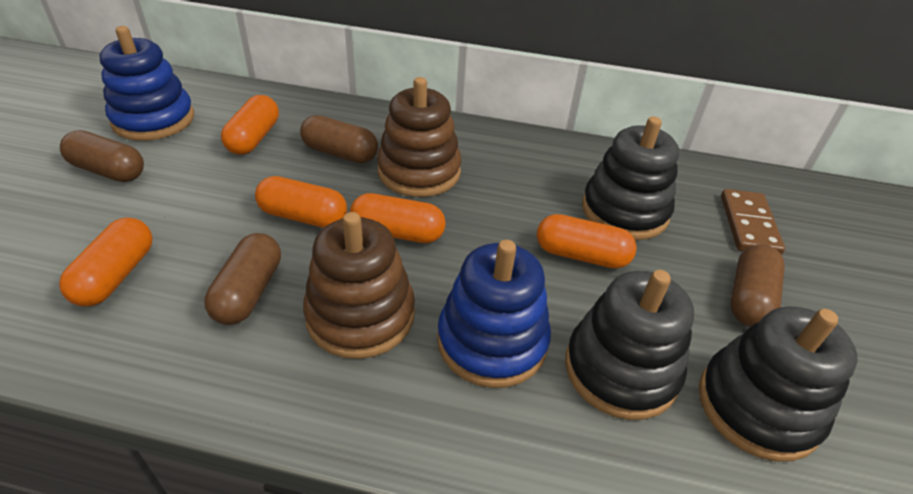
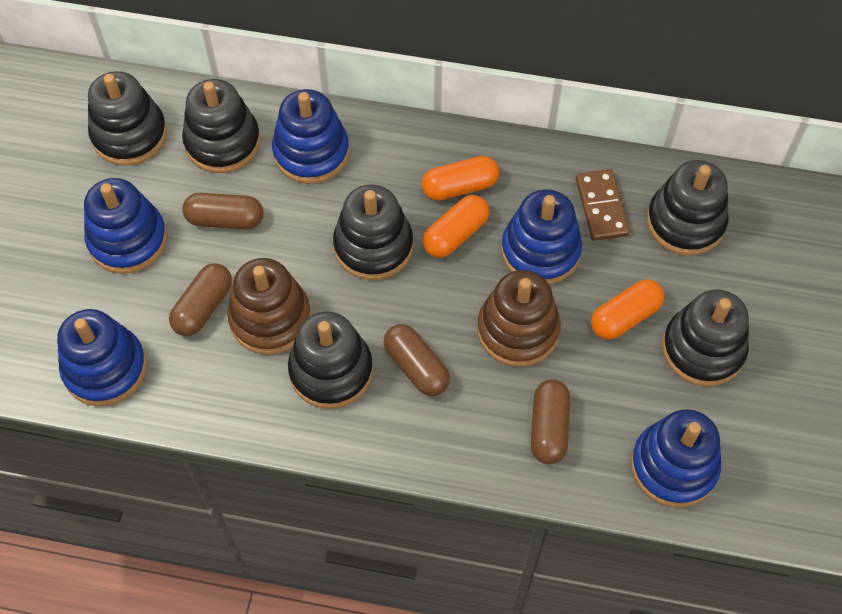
black stacking toy: 3 -> 6
blue stacking toy: 2 -> 5
orange capsule: 5 -> 3

